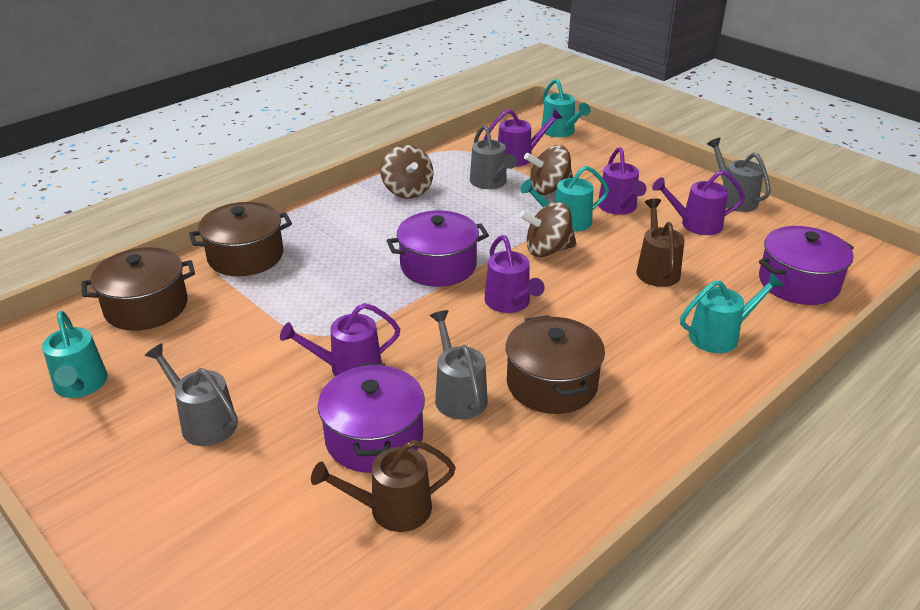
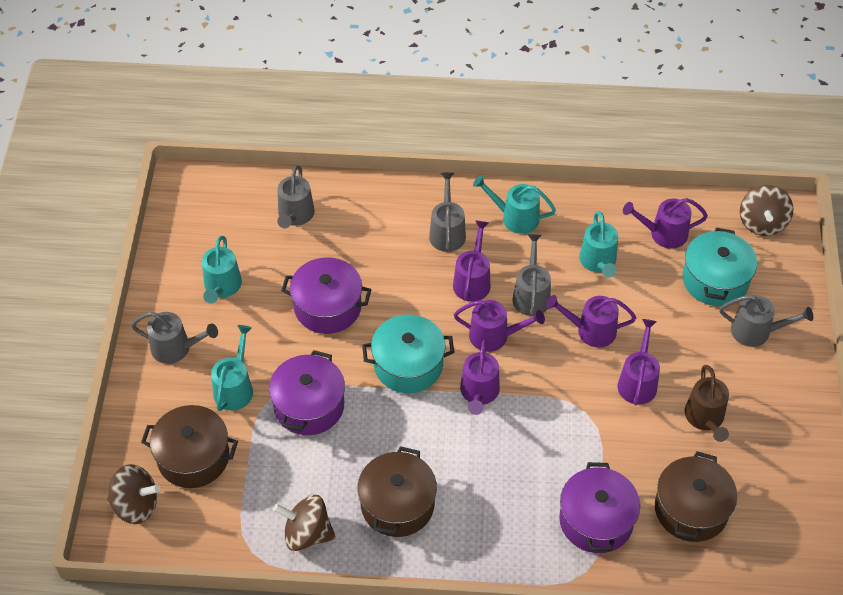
brown watering can: 2 -> 1
grey watering can: 4 -> 5
purple watering can: 5 -> 6
turquoise pot: 0 -> 2

